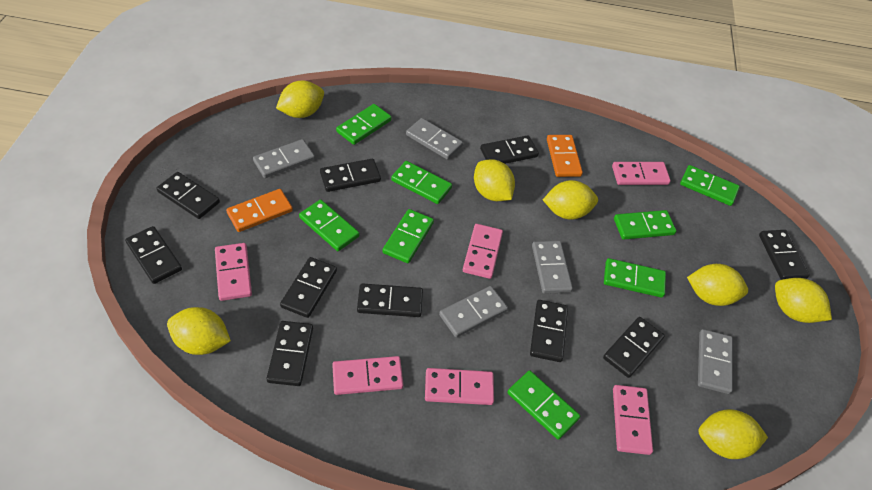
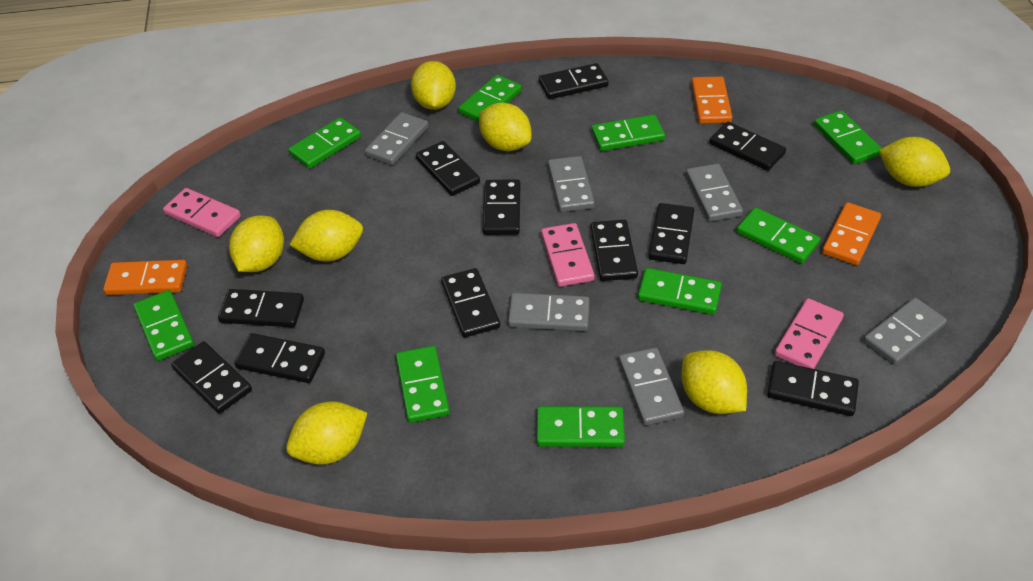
black domino: 10 -> 11
green domino: 8 -> 9
grey domino: 5 -> 6
orange domino: 2 -> 3
pink domino: 6 -> 3

